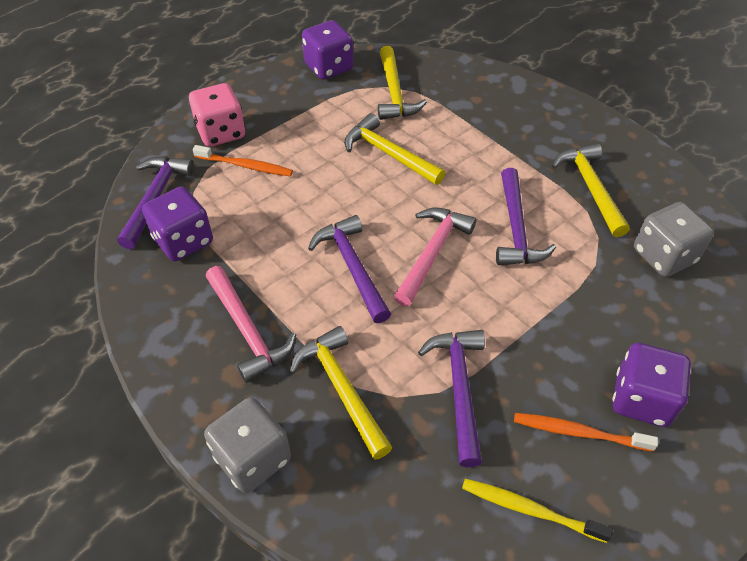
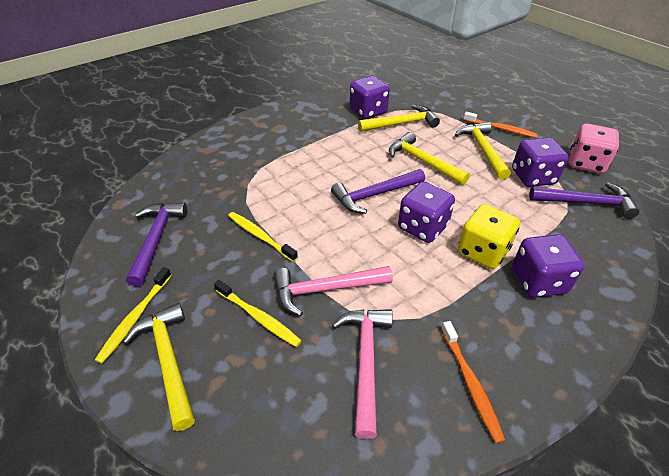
grey dice: 2 -> 0
purple dice: 3 -> 4
purple hammer: 4 -> 3
yellow dice: 0 -> 1
yellow toothbrush: 1 -> 3

